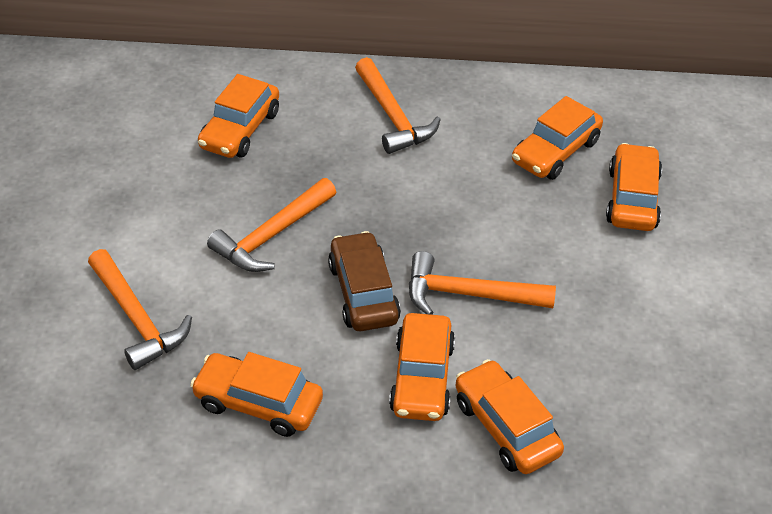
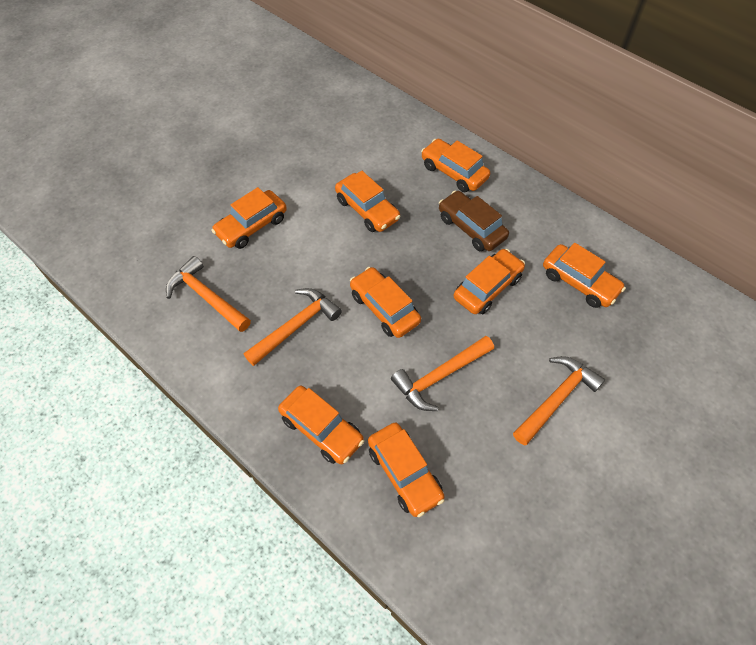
orange car: 6 -> 8

